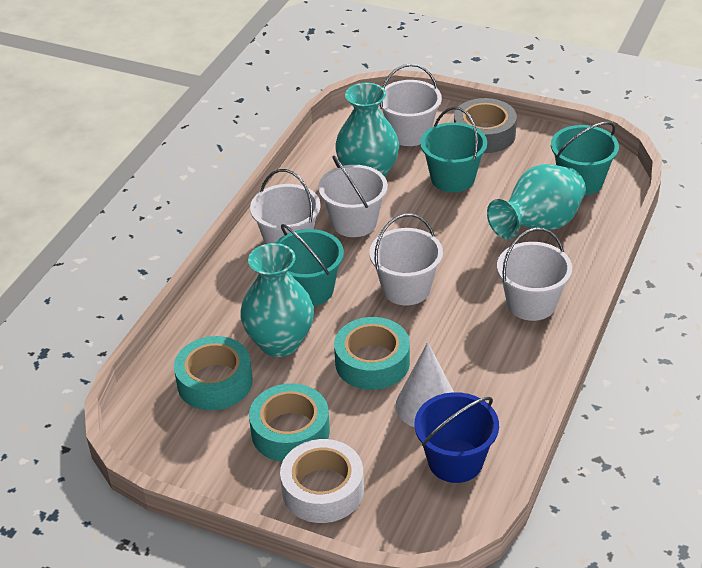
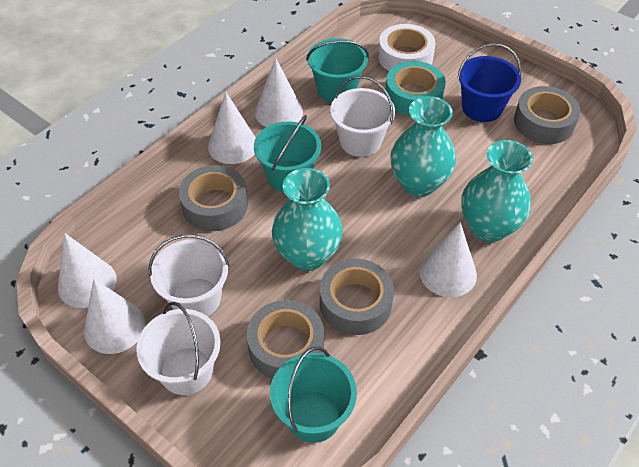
grey tape: 1 -> 4
turquoise tape: 3 -> 1
white bucket: 5 -> 3
white cone: 1 -> 5

